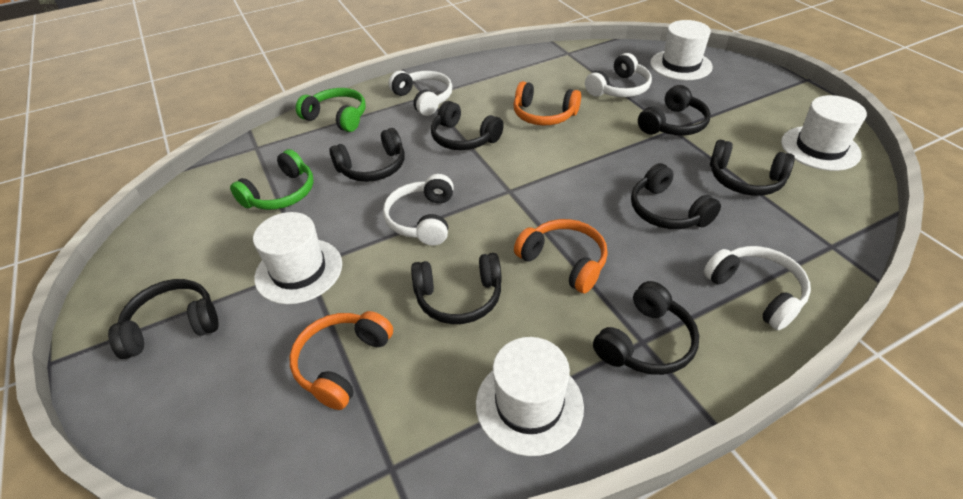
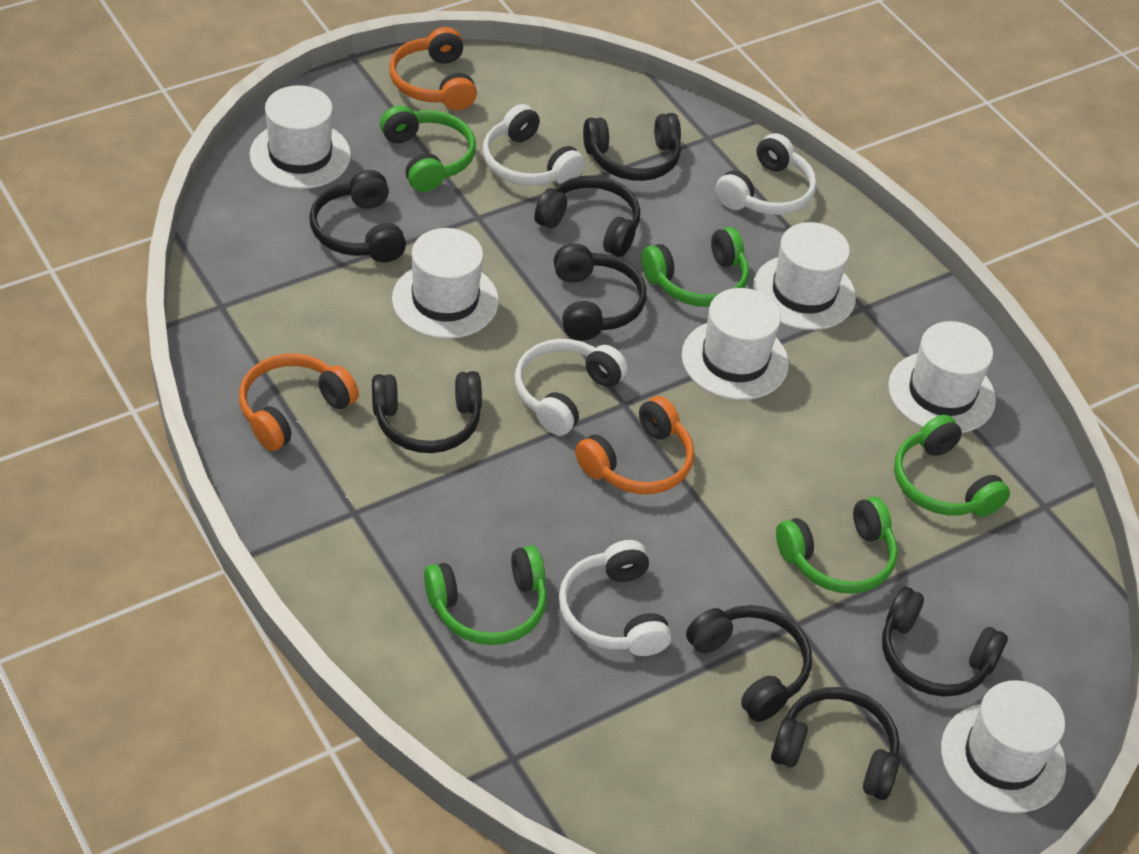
green headphones: 2 -> 5
white hat: 4 -> 6

